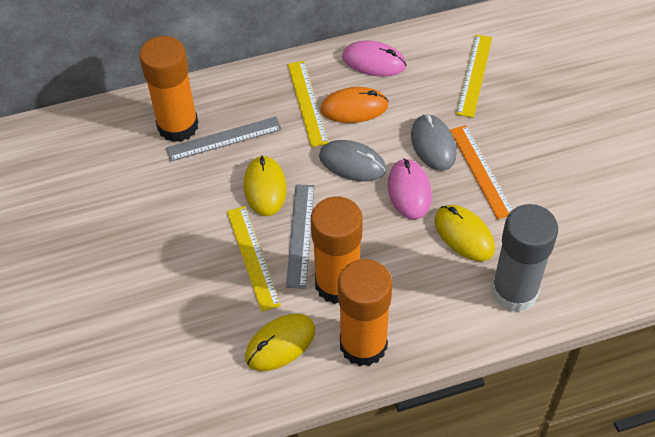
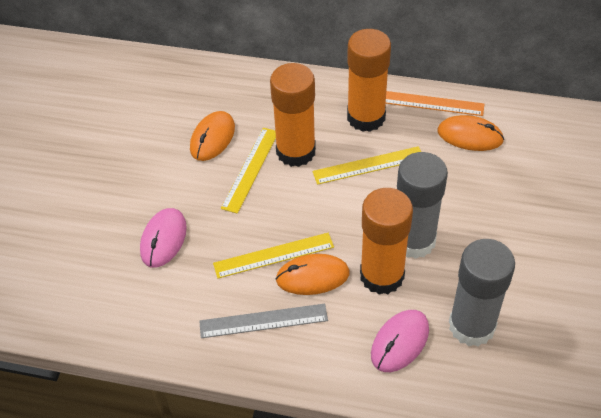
grey glue stick: 1 -> 2
grey mouse: 2 -> 0
grey ruler: 2 -> 1
orange mouse: 1 -> 3
yellow mouse: 3 -> 0

